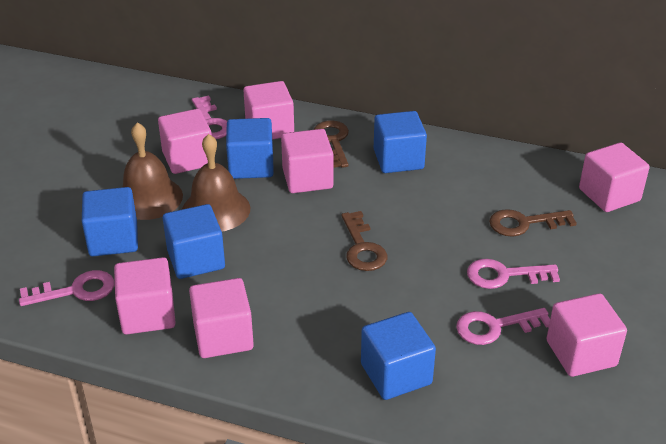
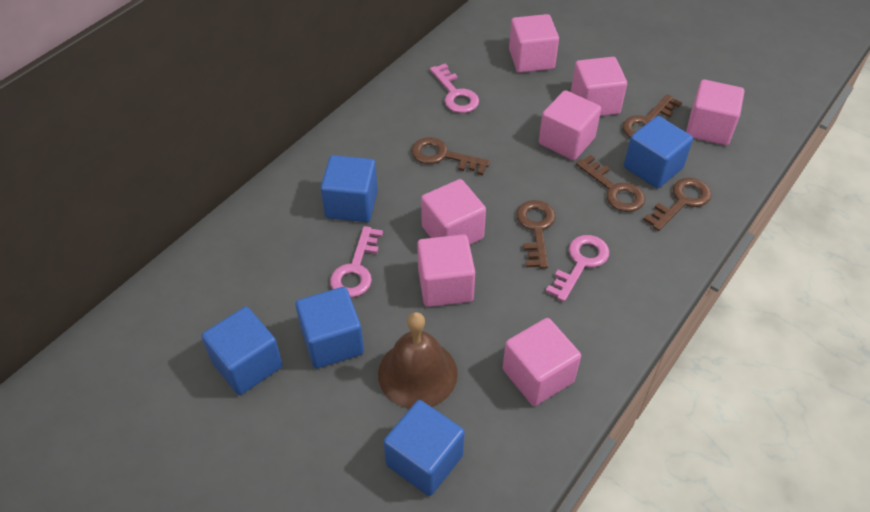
brown bell: 2 -> 1
brown key: 3 -> 5
pink key: 4 -> 3

